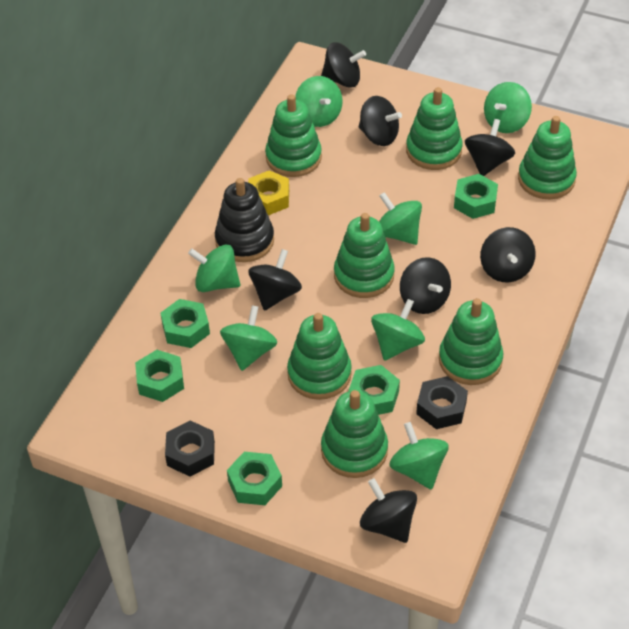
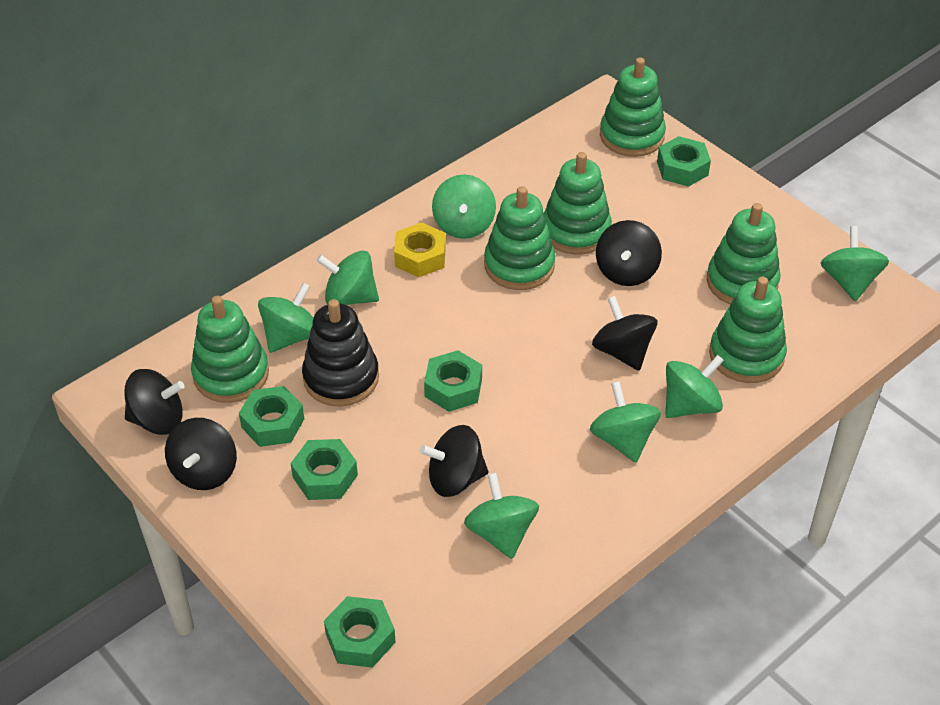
black nut: 2 -> 0
black spinning top: 7 -> 5
green stacking toy: 7 -> 6

